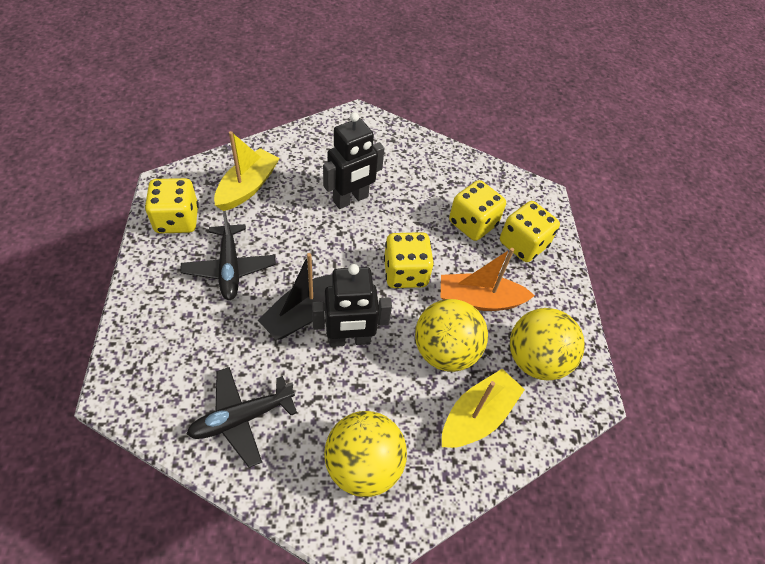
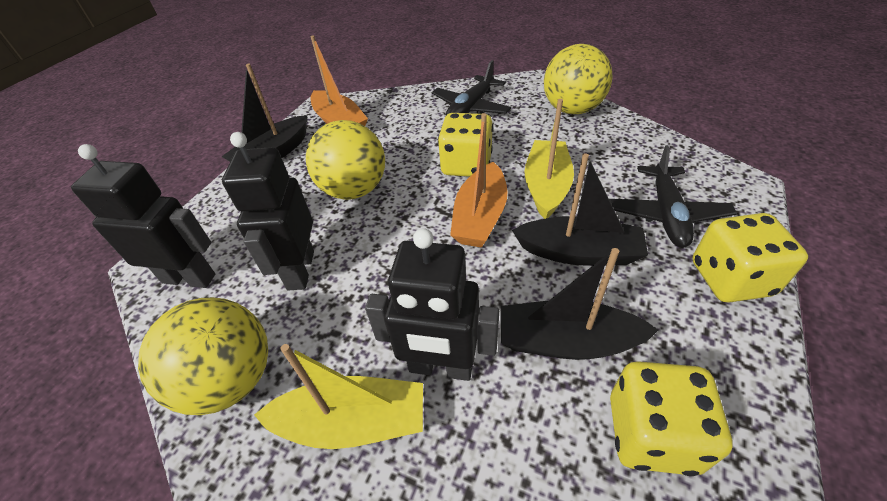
black boat: 1 -> 3
black robot: 2 -> 3
orange boat: 1 -> 2
yellow dice: 4 -> 3

